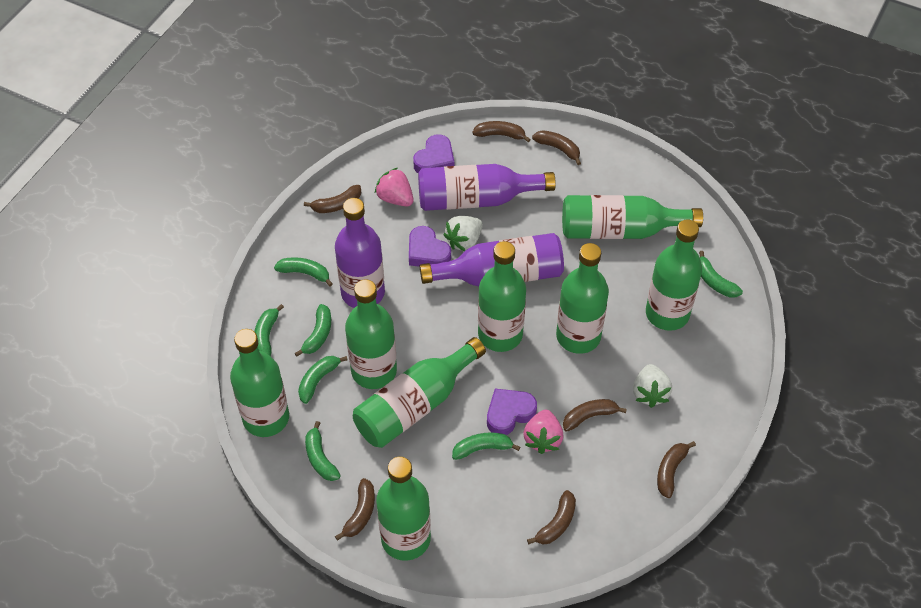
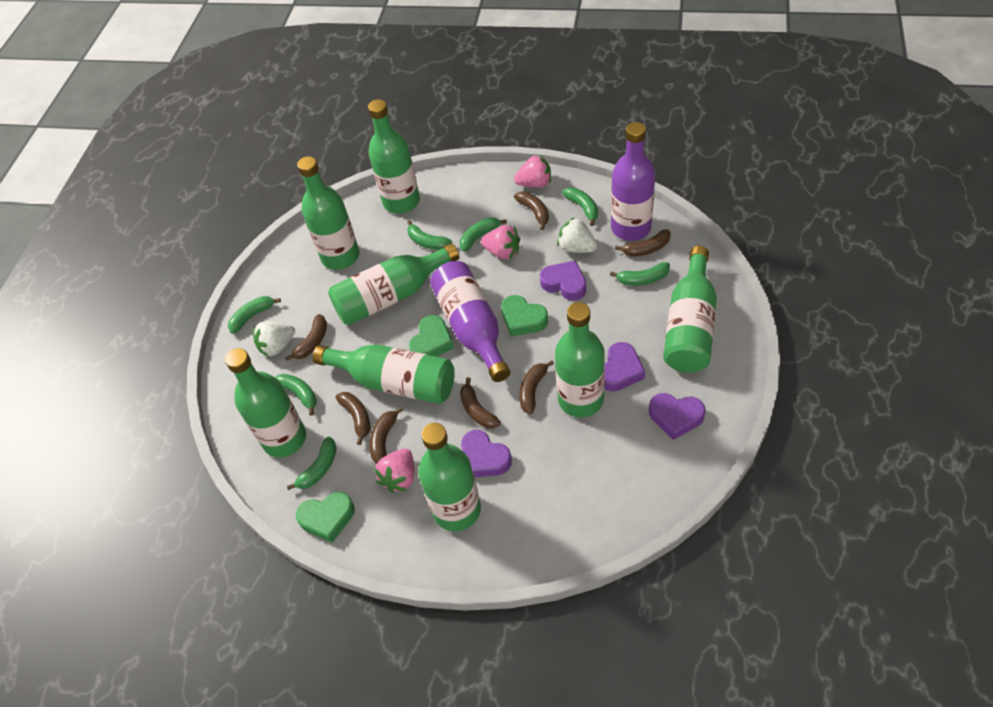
green heart: 0 -> 3
pink strawberry: 2 -> 3
purple bottle: 3 -> 2
purple heart: 3 -> 4

